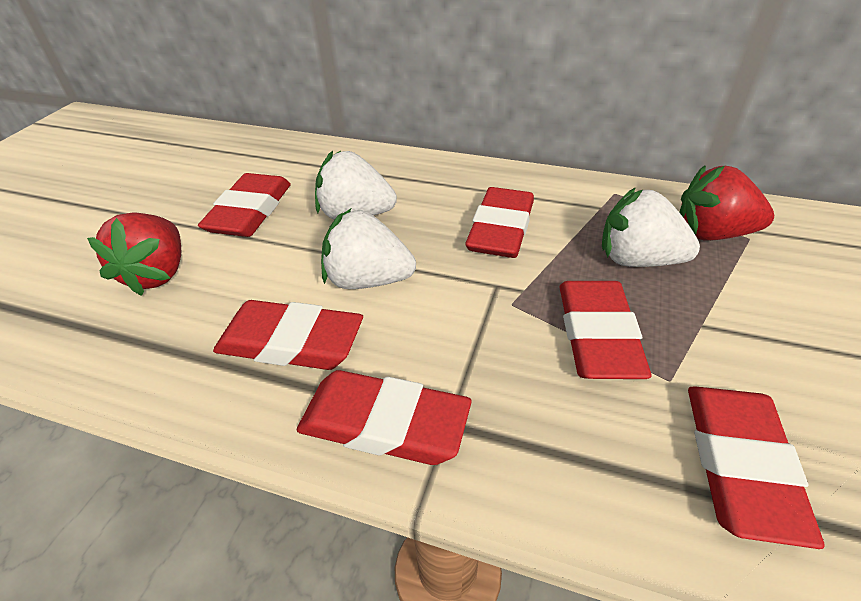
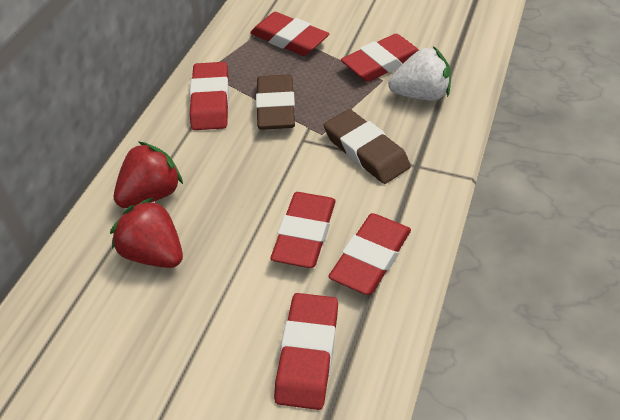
brown eraser: 0 -> 2
white strawberry: 3 -> 1

